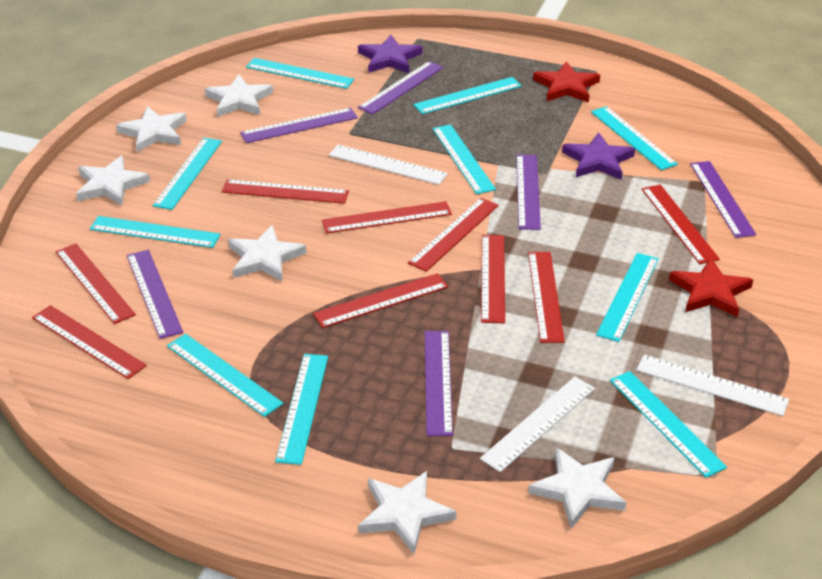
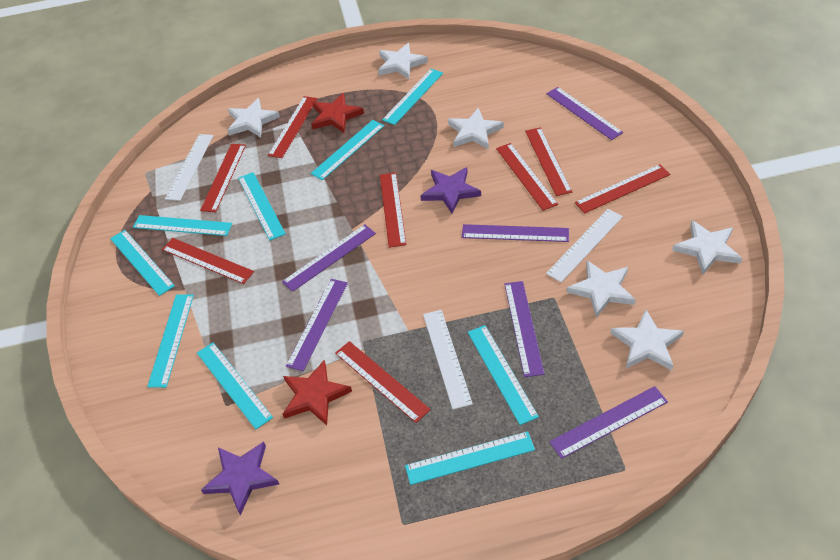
red ruler: 9 -> 8
turquoise ruler: 10 -> 9

